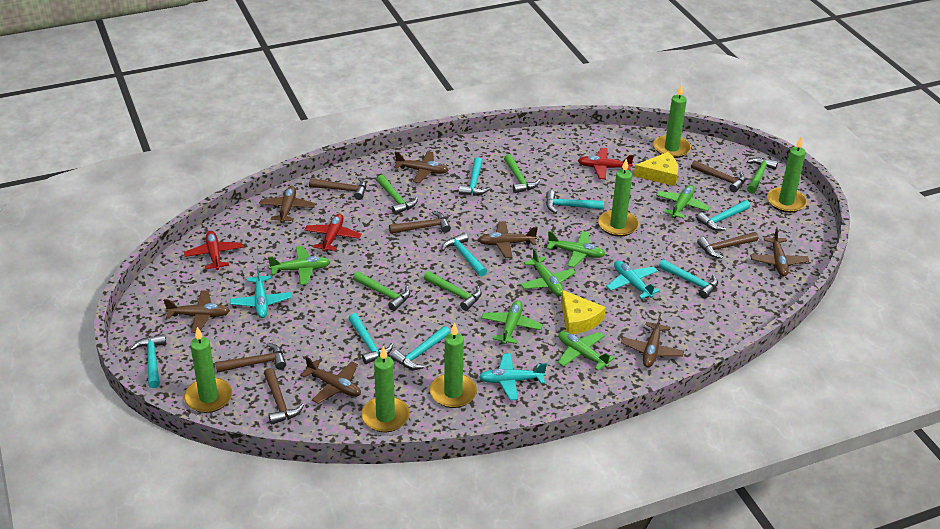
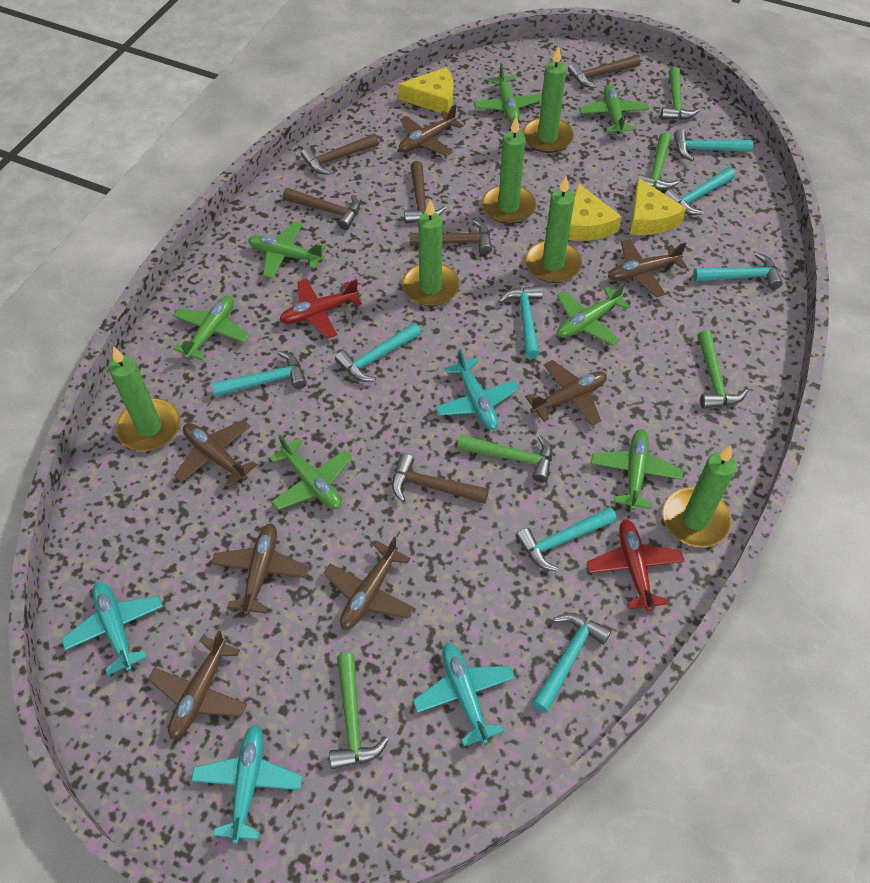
green plane: 6 -> 7
red plane: 3 -> 2
turquoise plane: 3 -> 4
yellow cheese: 2 -> 3

